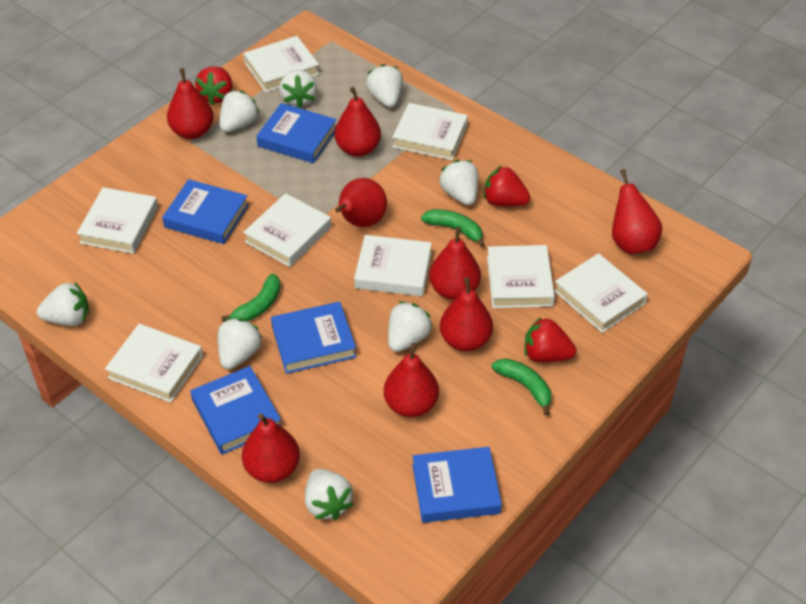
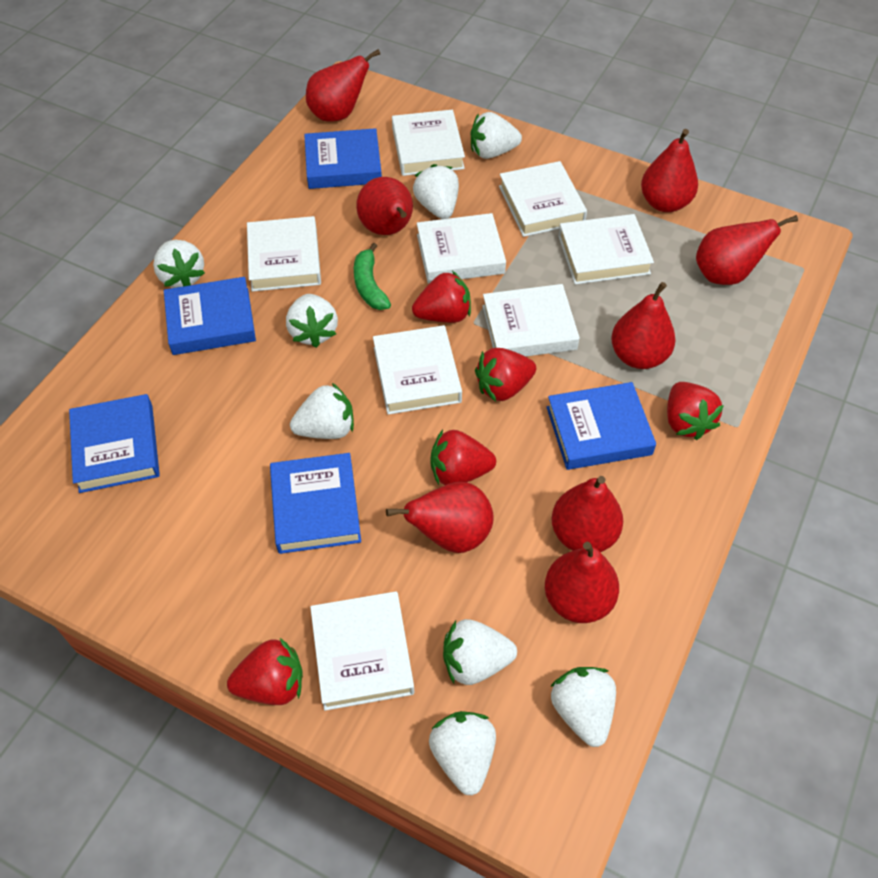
green banana: 3 -> 1
red strawberry: 3 -> 5

